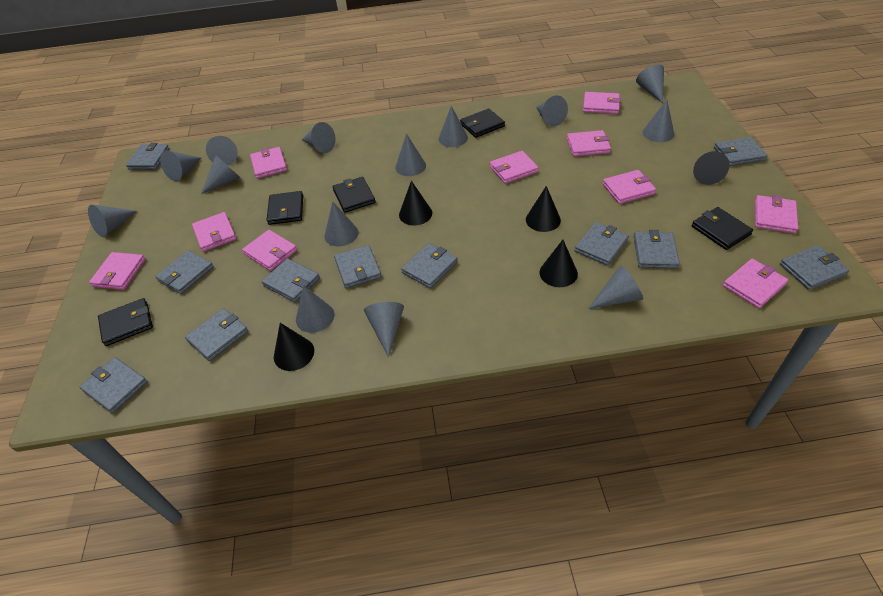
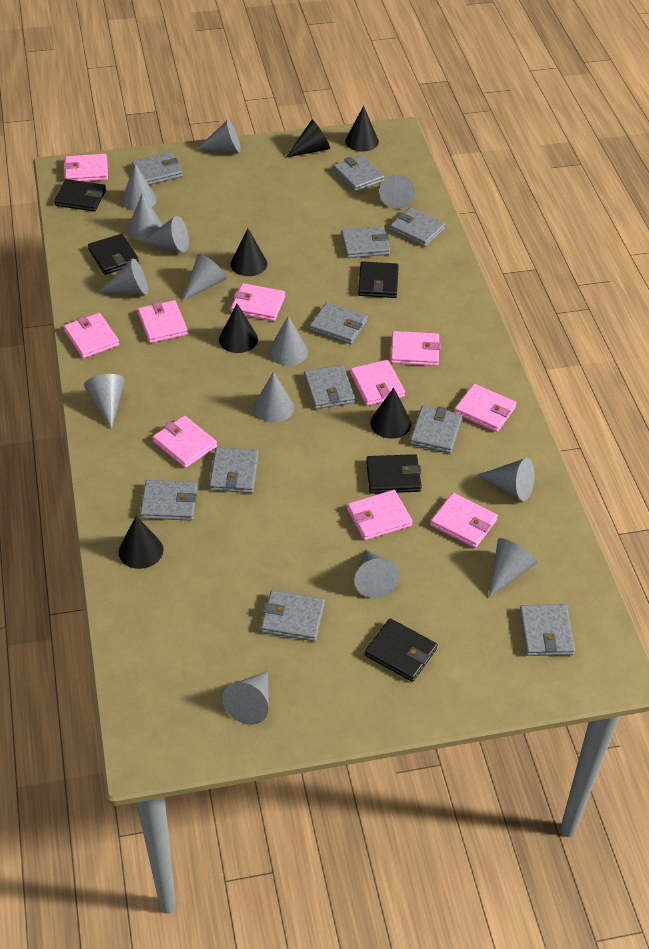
black cone: 5 -> 6

